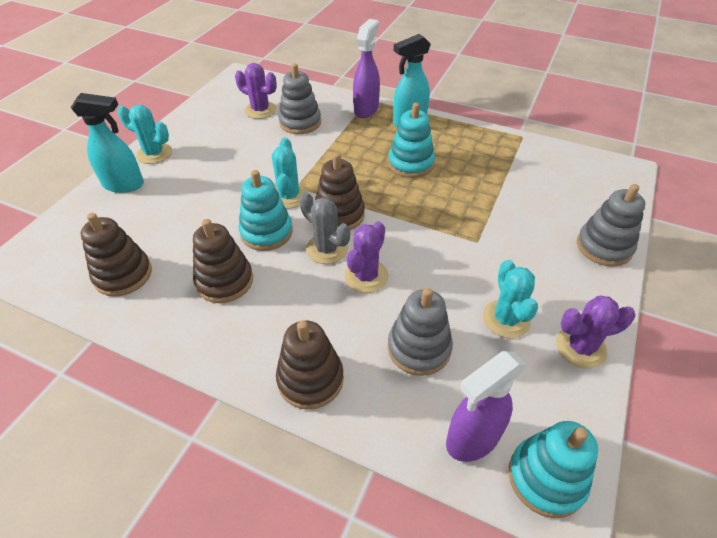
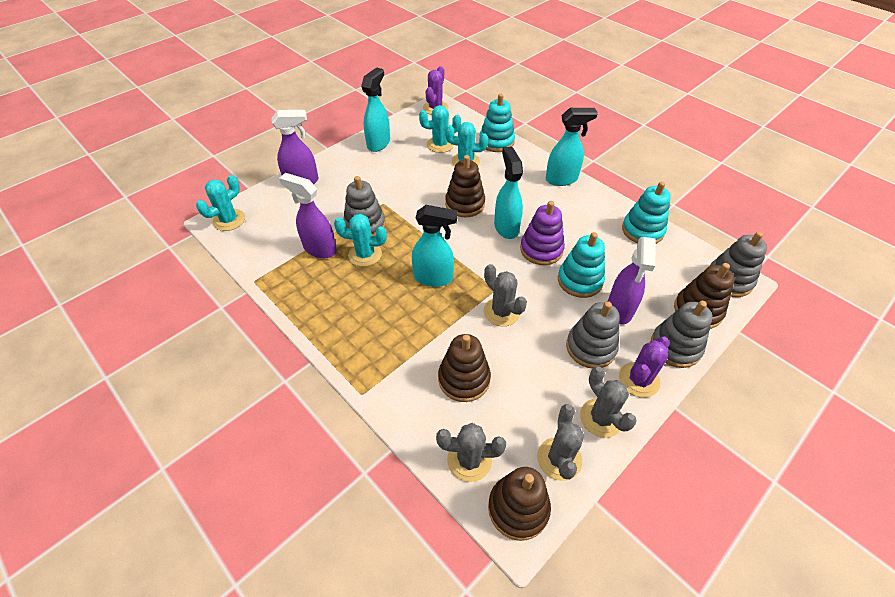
grey cactus: 1 -> 4
grey stacking toy: 3 -> 4
purple cactus: 3 -> 2
purple spray bottle: 2 -> 3
purple stacking toy: 0 -> 1
turquoise cactus: 3 -> 4
turquoise spray bottle: 2 -> 4

